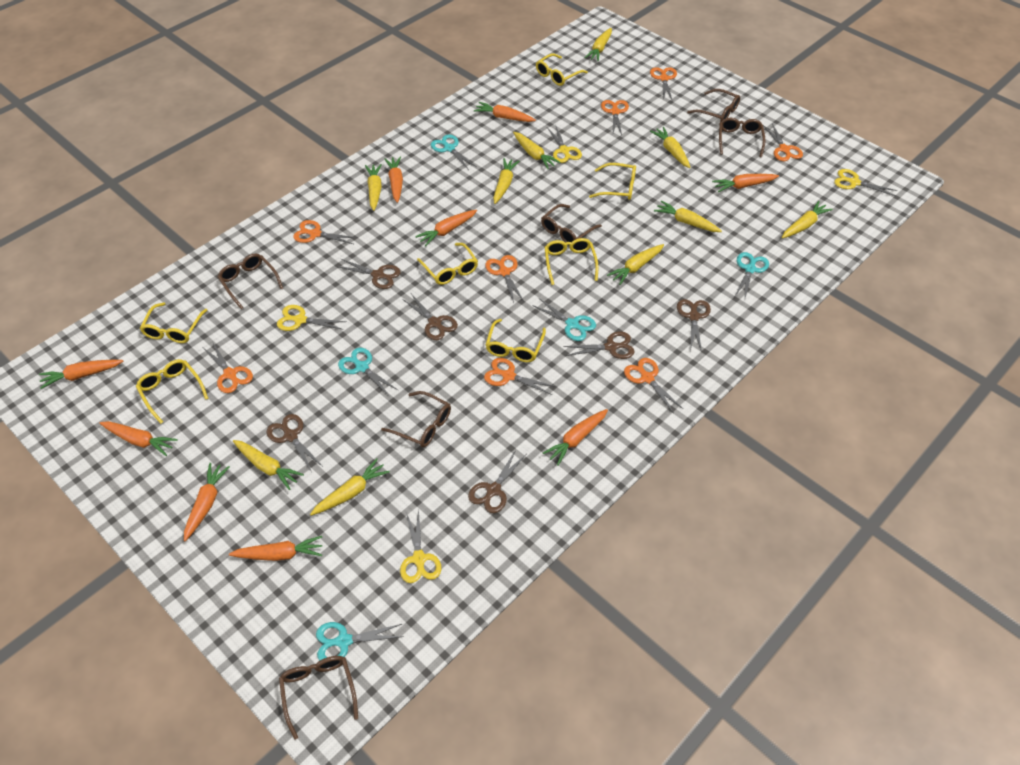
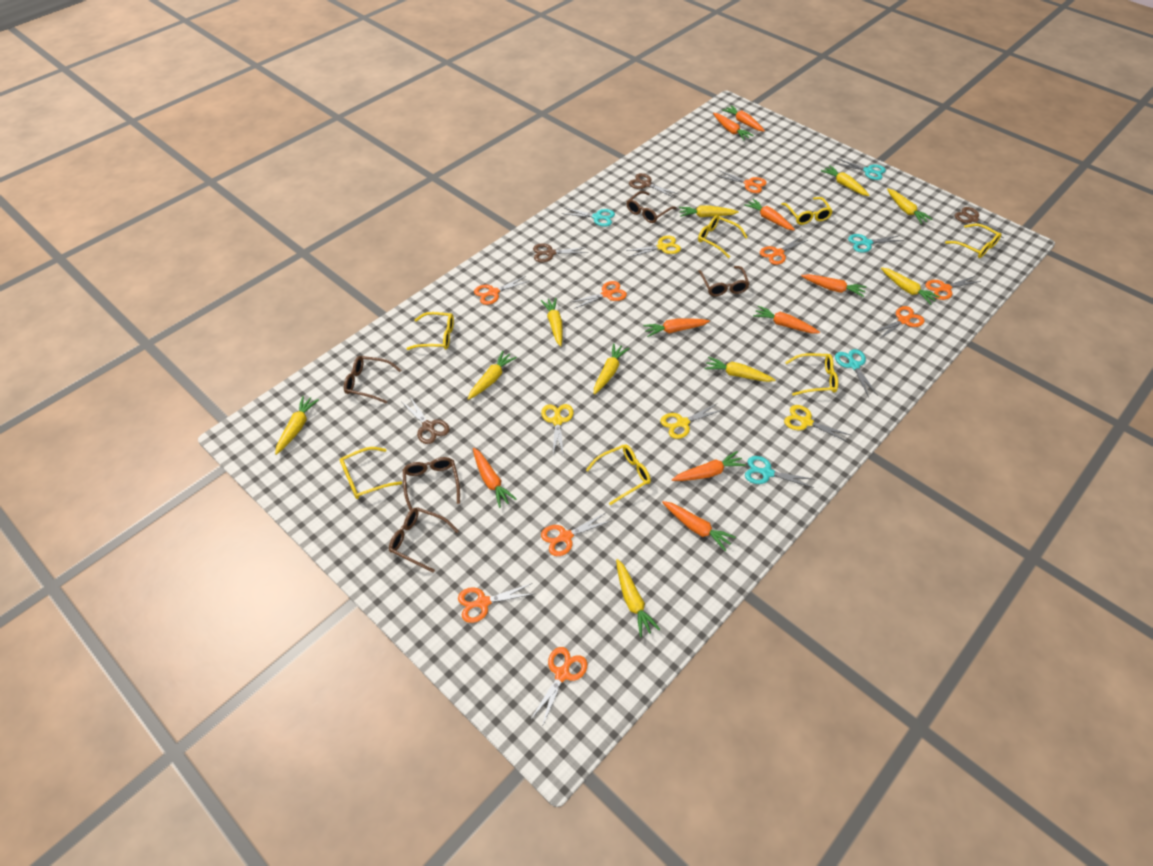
brown glasses: 6 -> 5
brown scissors: 6 -> 4
orange scissors: 8 -> 9

